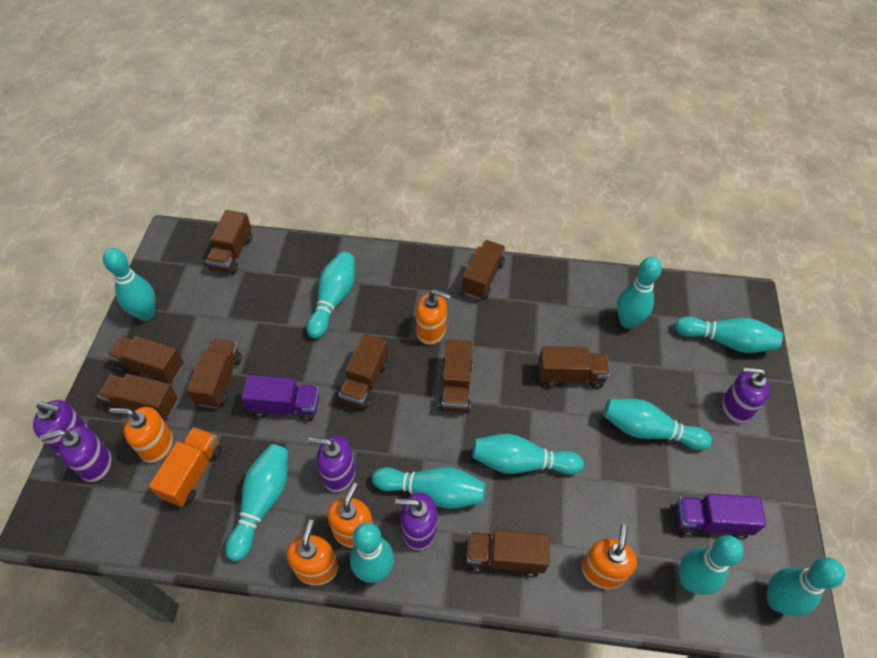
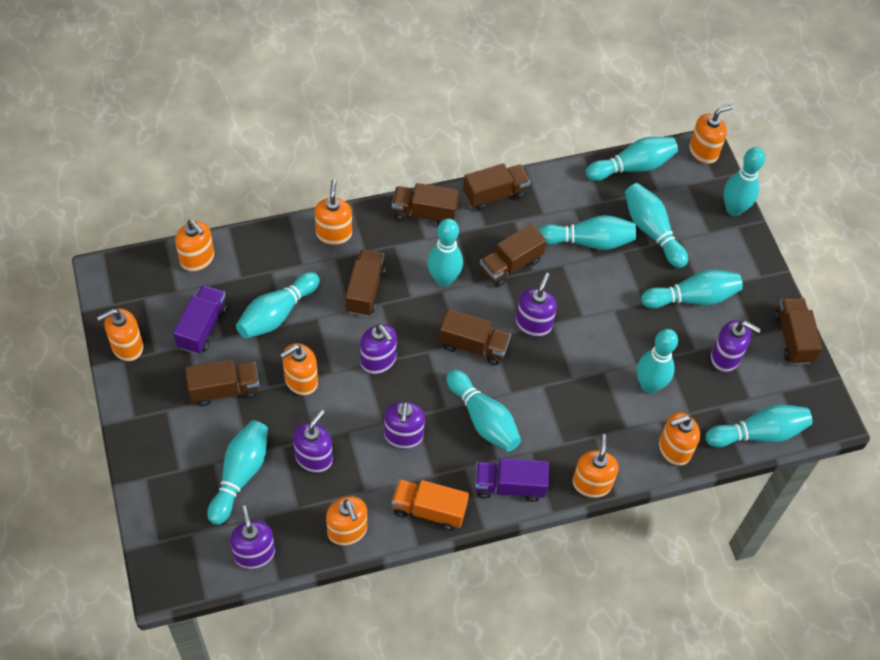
brown truck: 9 -> 7
orange soap dispenser: 5 -> 8
purple soap dispenser: 5 -> 6

